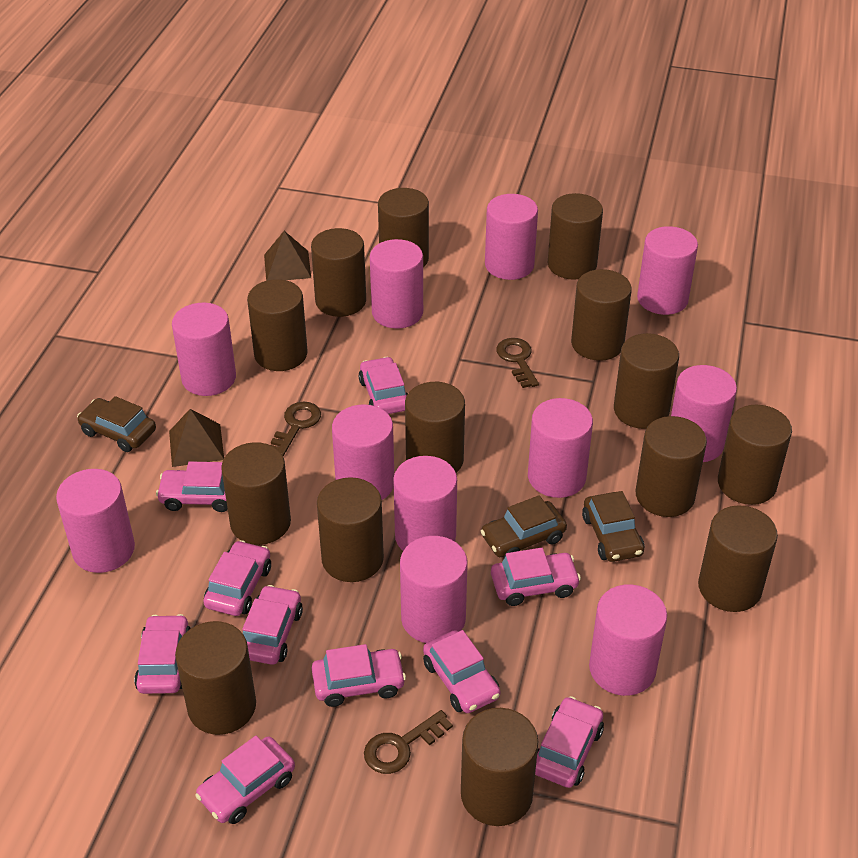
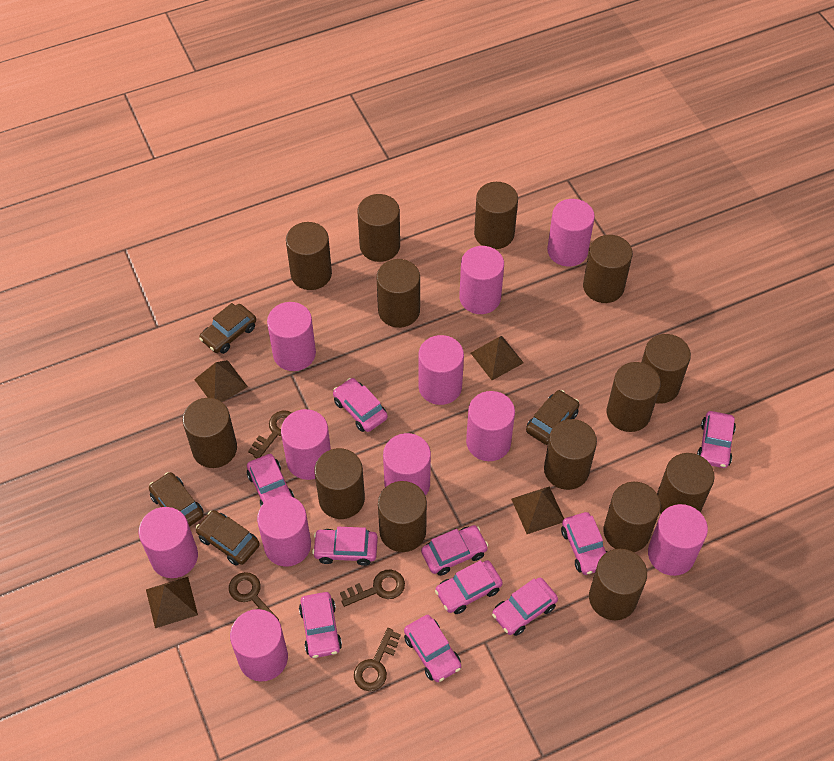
brown car: 3 -> 4
brown key: 3 -> 4
brown pyramid: 2 -> 4

